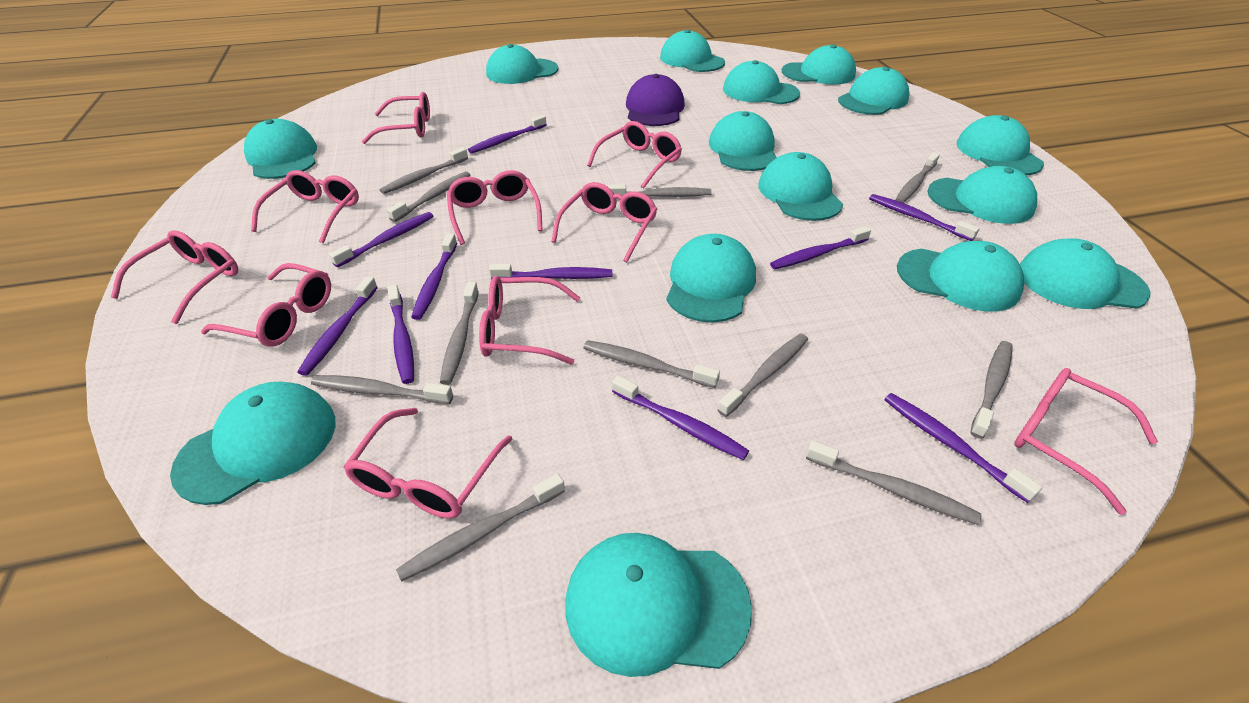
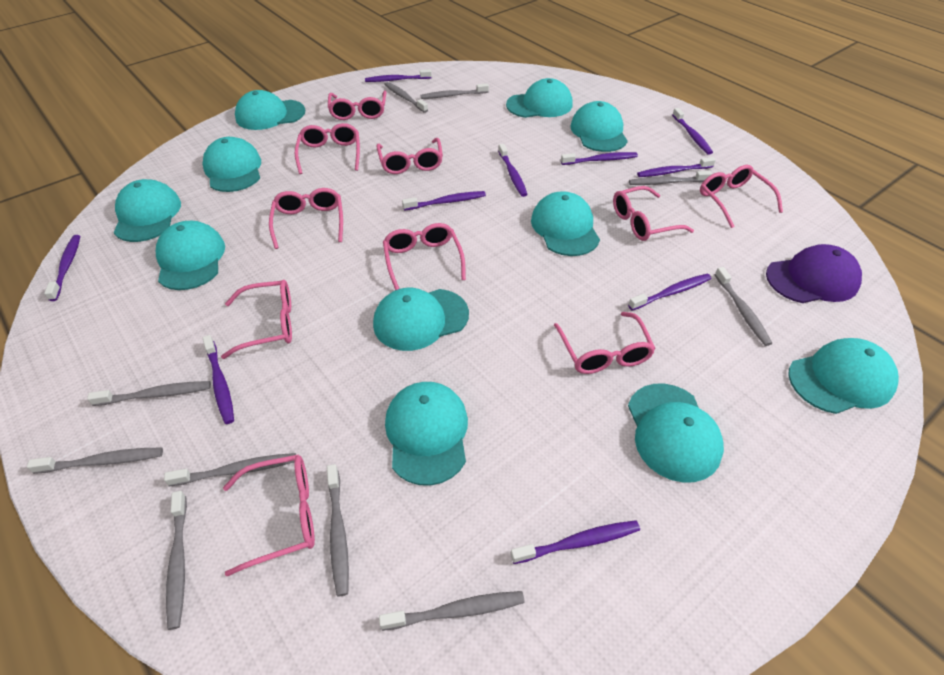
grey toothbrush: 11 -> 10
turquoise cap: 15 -> 11

